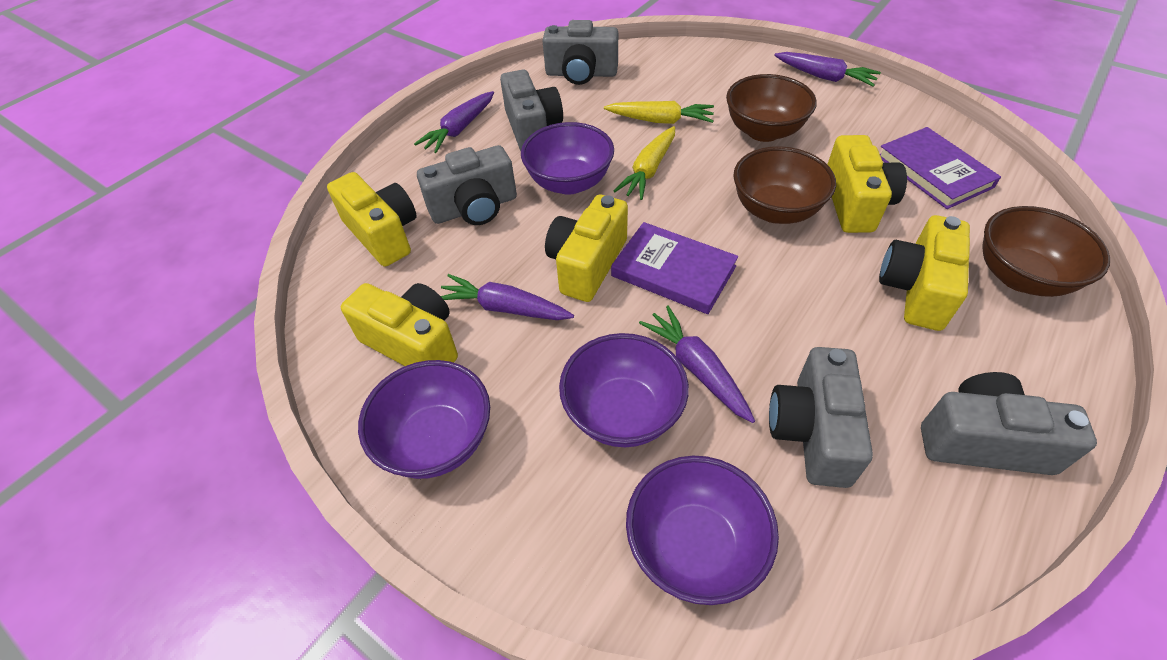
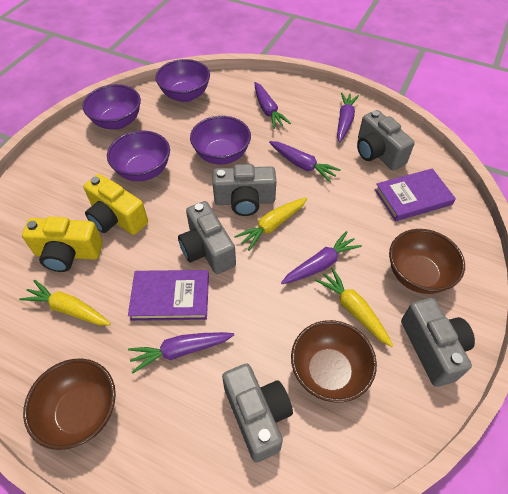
purple carrot: 4 -> 5
yellow camera: 5 -> 2
yellow carrot: 2 -> 3

